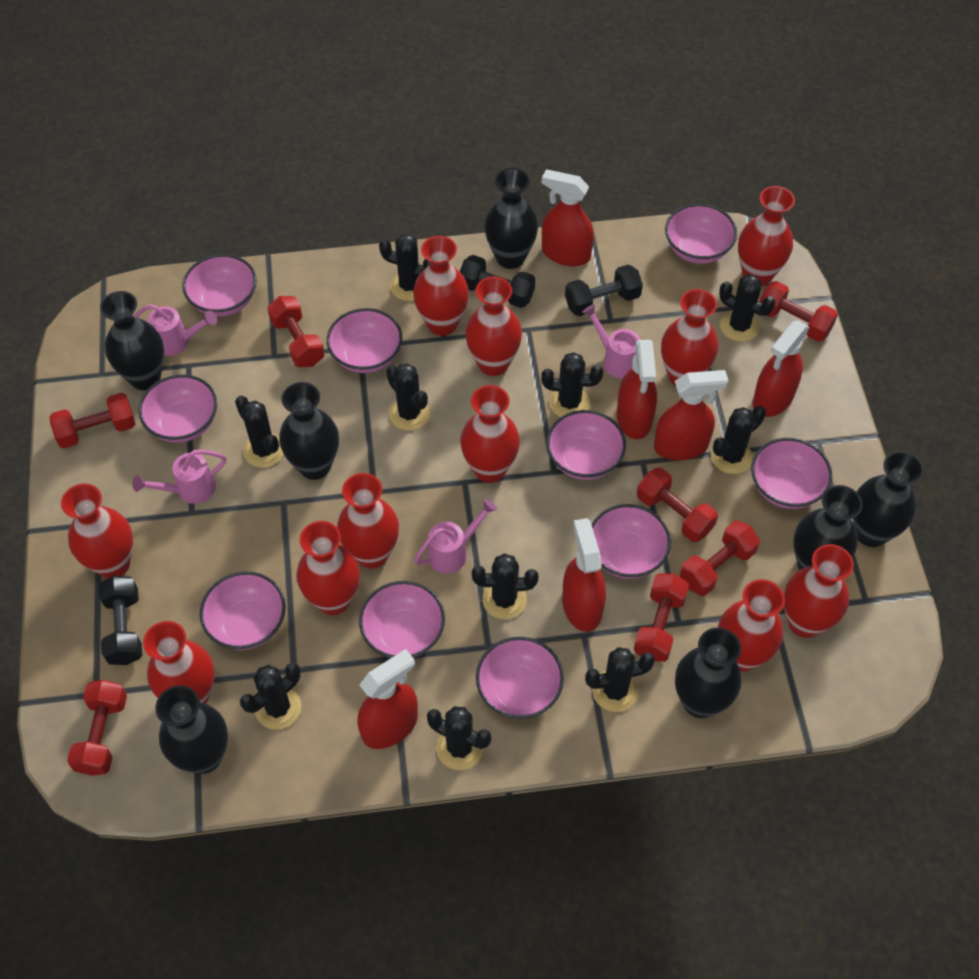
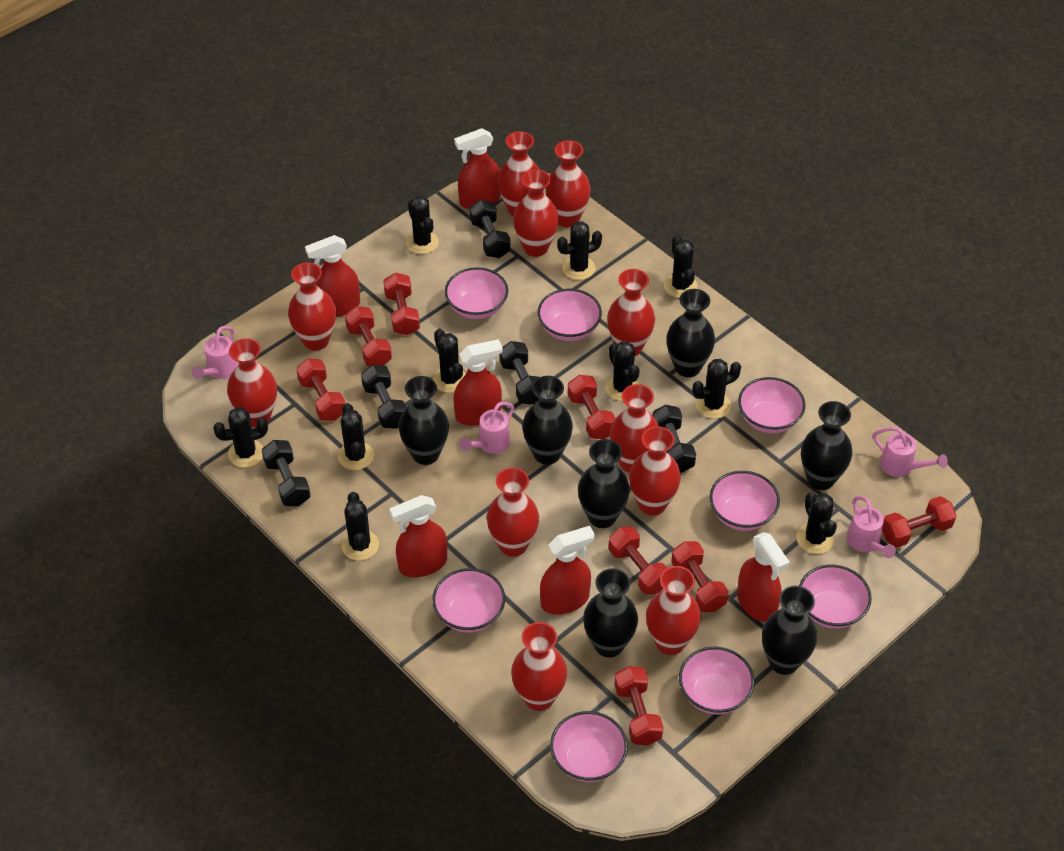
black dumbbell: 3 -> 5
pink bowl: 10 -> 8
red dumbbell: 7 -> 8

